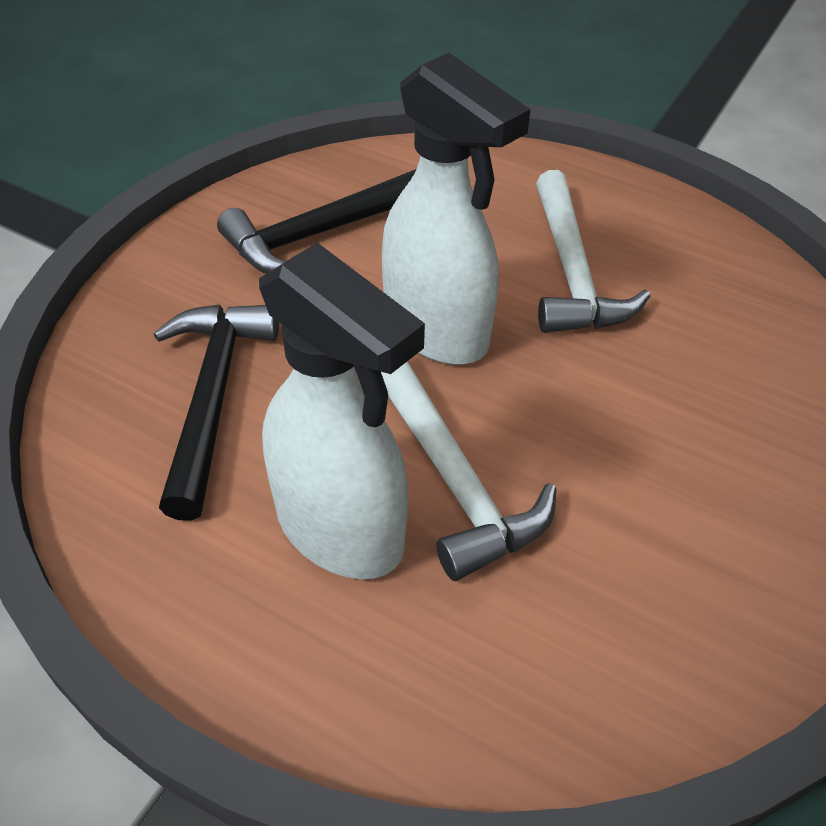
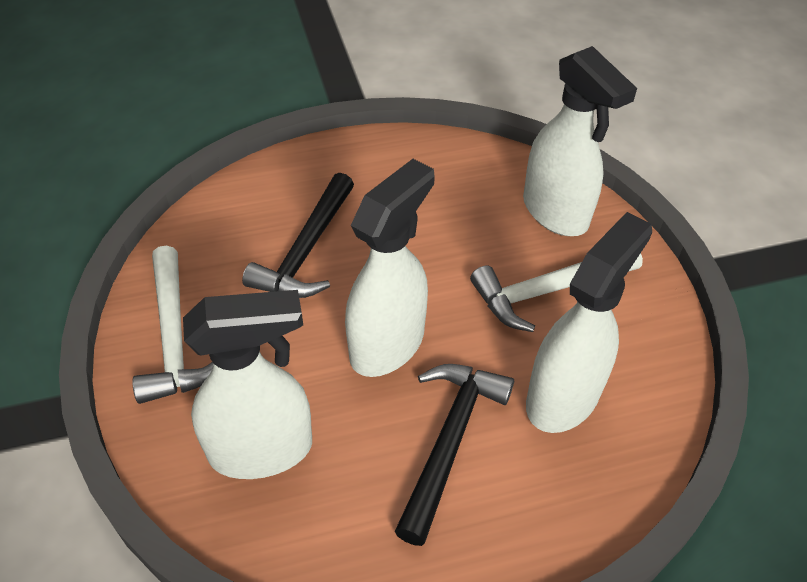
white spray bottle: 2 -> 4

